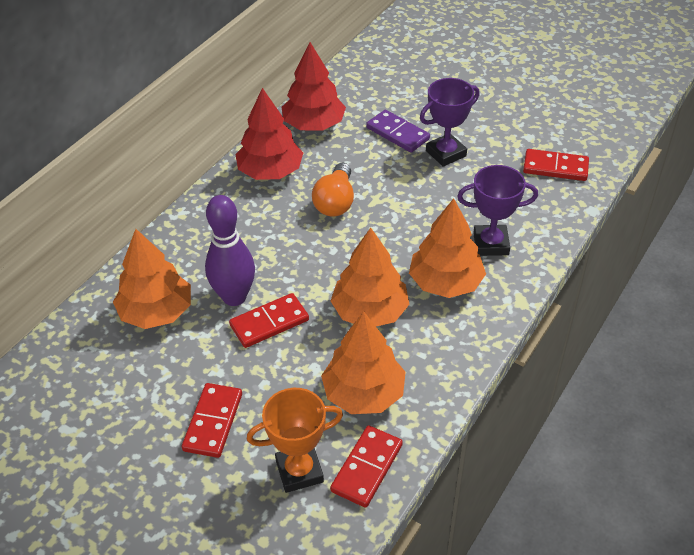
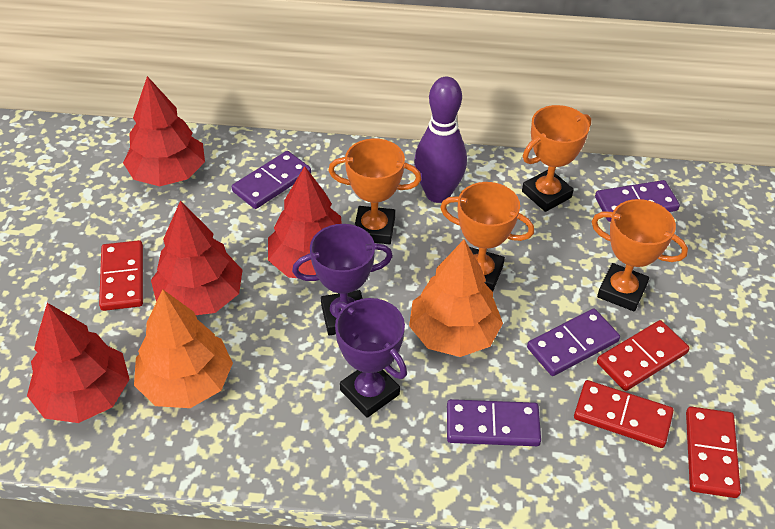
orange light bulb: 1 -> 0
orange tree: 4 -> 2
orange trophy: 1 -> 4
purple domino: 1 -> 4
red tree: 2 -> 4

